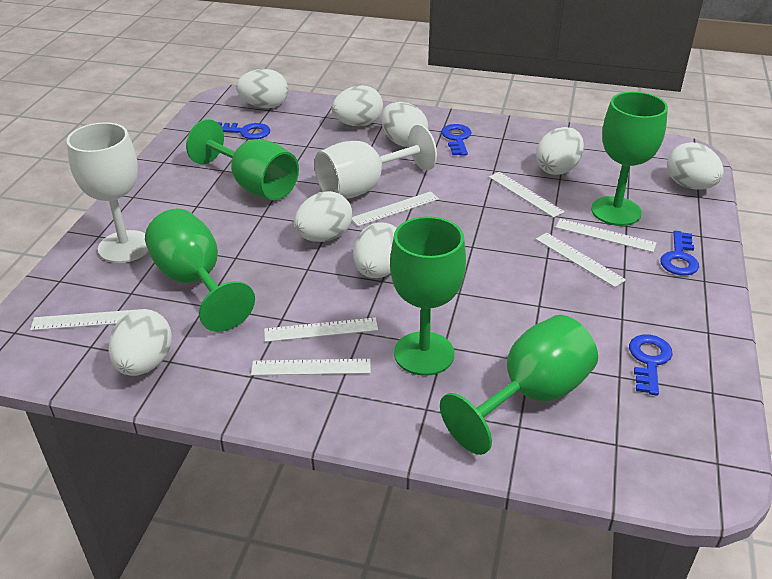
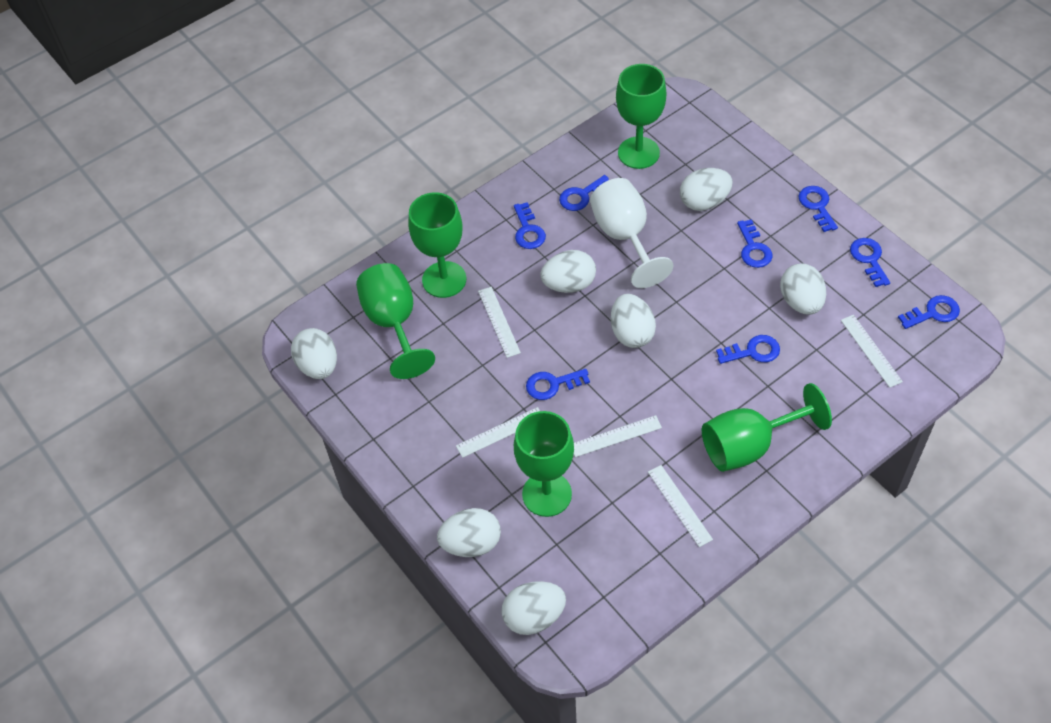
blue key: 4 -> 8
white egg: 8 -> 7
white goblet: 2 -> 1
white ruler: 7 -> 5

